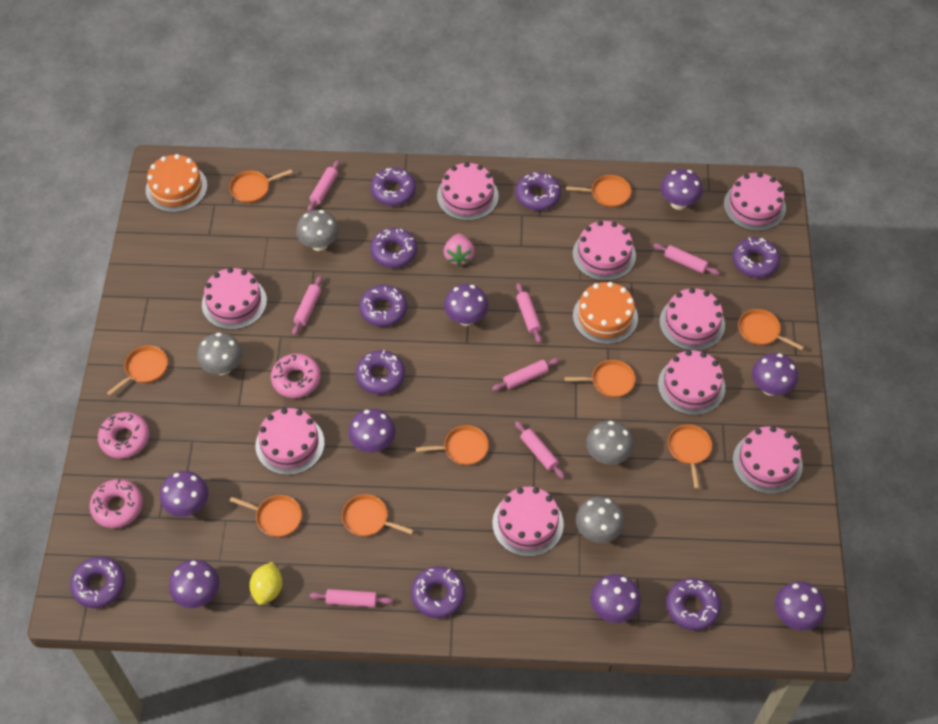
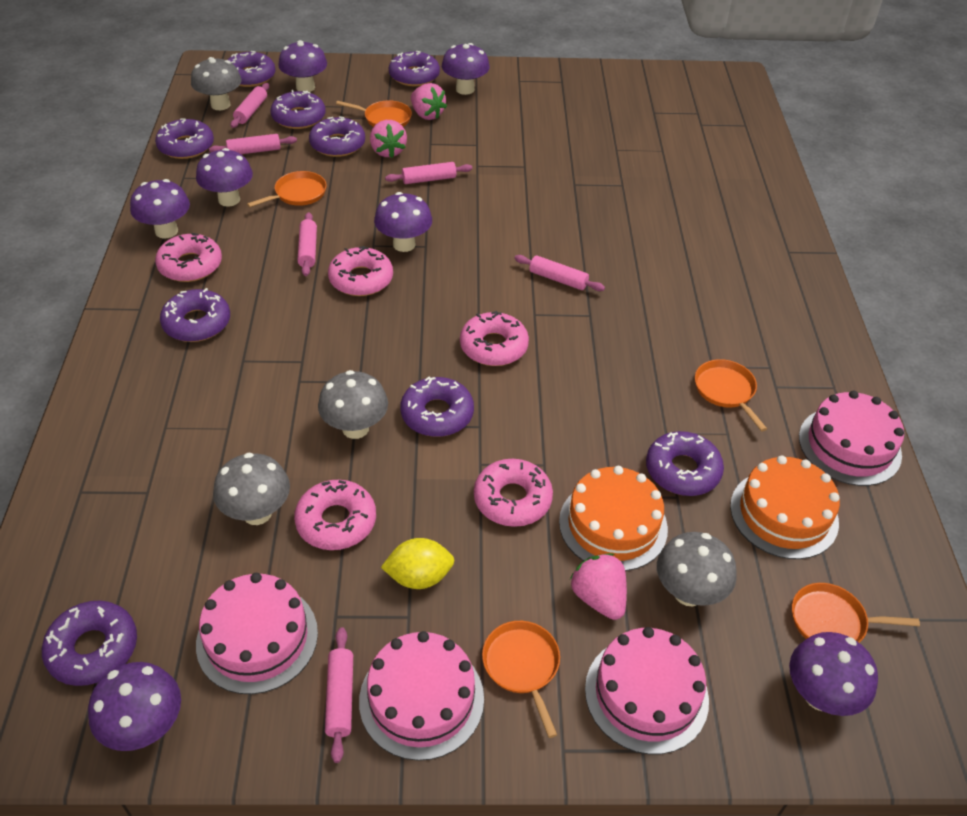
orange pan: 9 -> 5
pink cake: 9 -> 4
pink donut: 3 -> 5
pink rolling pin: 7 -> 6
pink strawberry: 1 -> 3
purple mushroom: 8 -> 7

